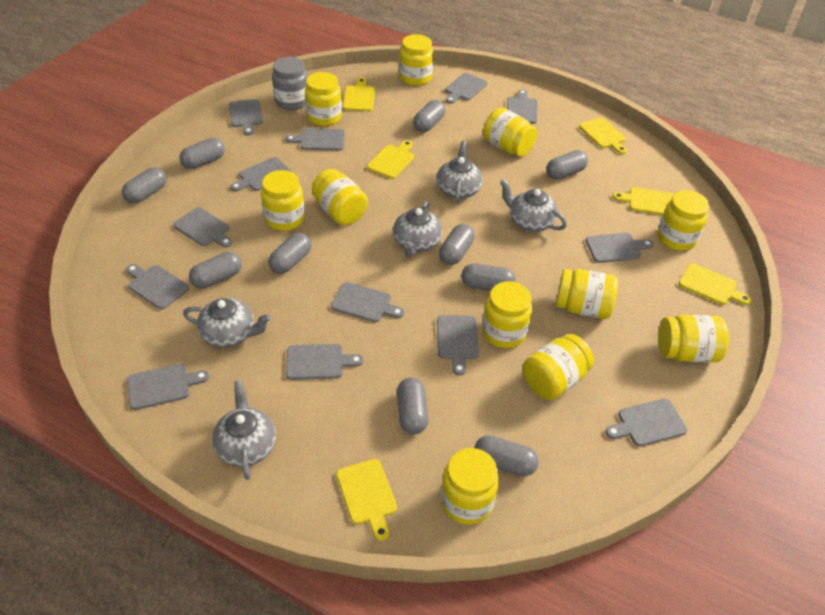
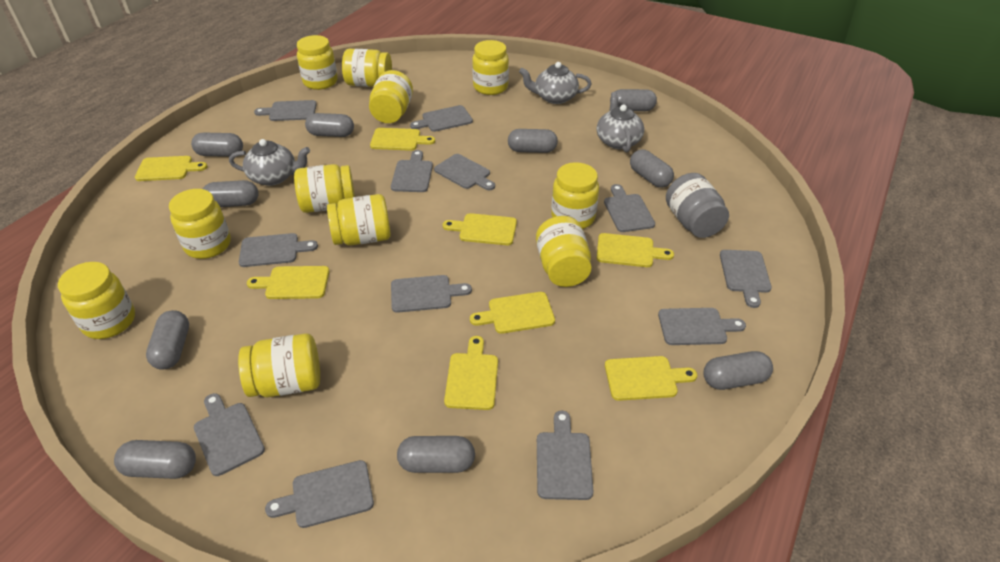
grey cutting board: 13 -> 12
grey teapot: 5 -> 3
yellow cutting board: 6 -> 8

